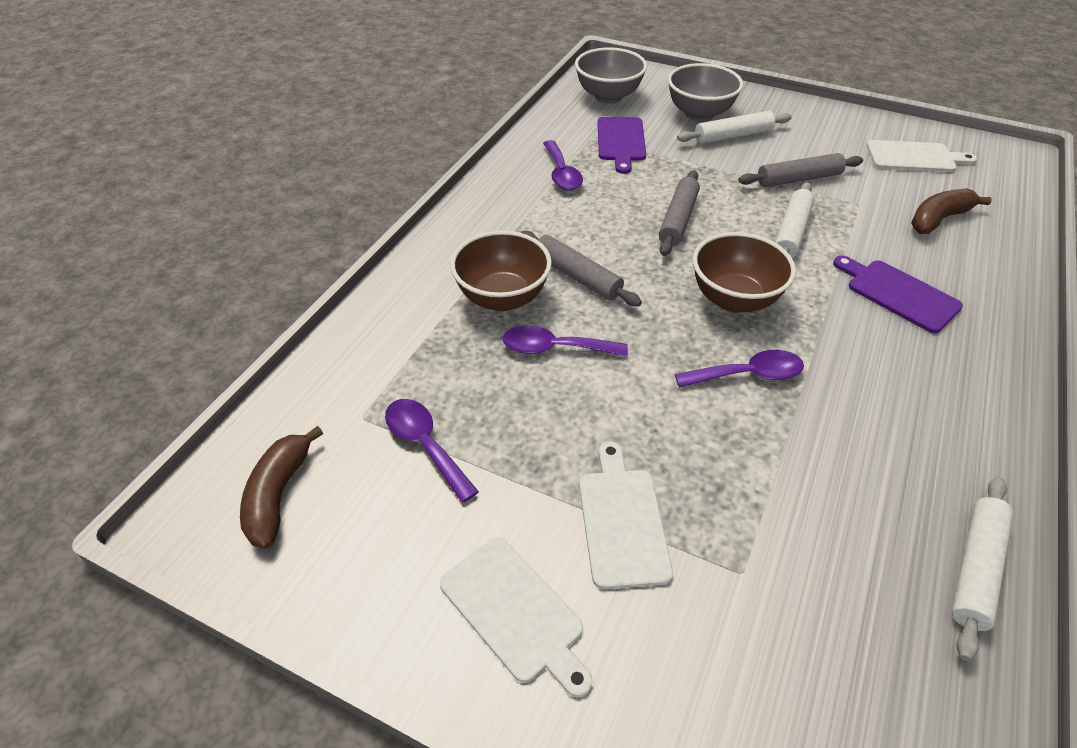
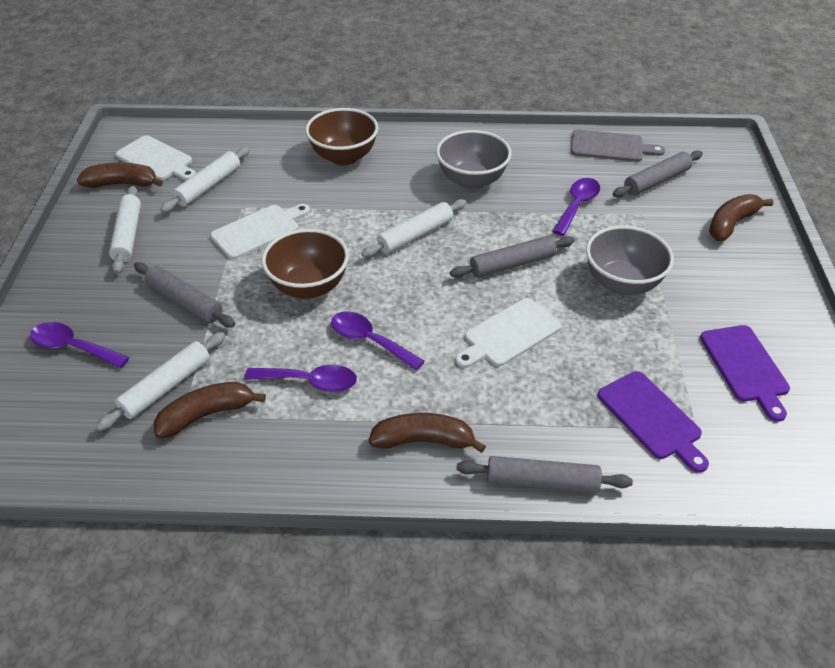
brown banana: 2 -> 4
grey cutting board: 0 -> 1
grey rolling pin: 3 -> 4
white rolling pin: 3 -> 4

